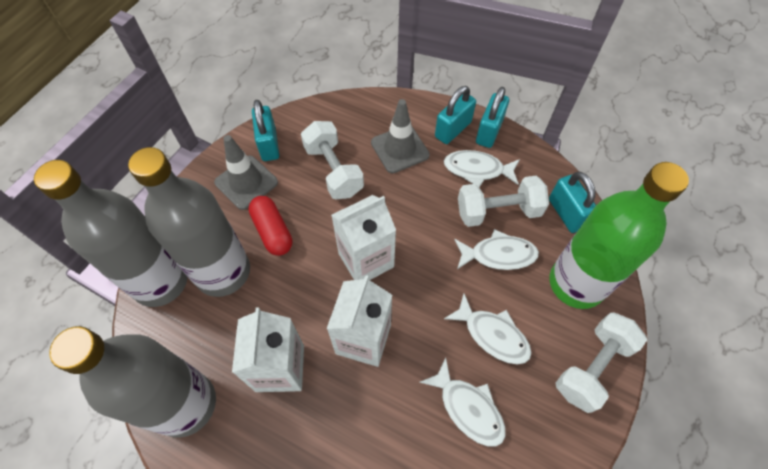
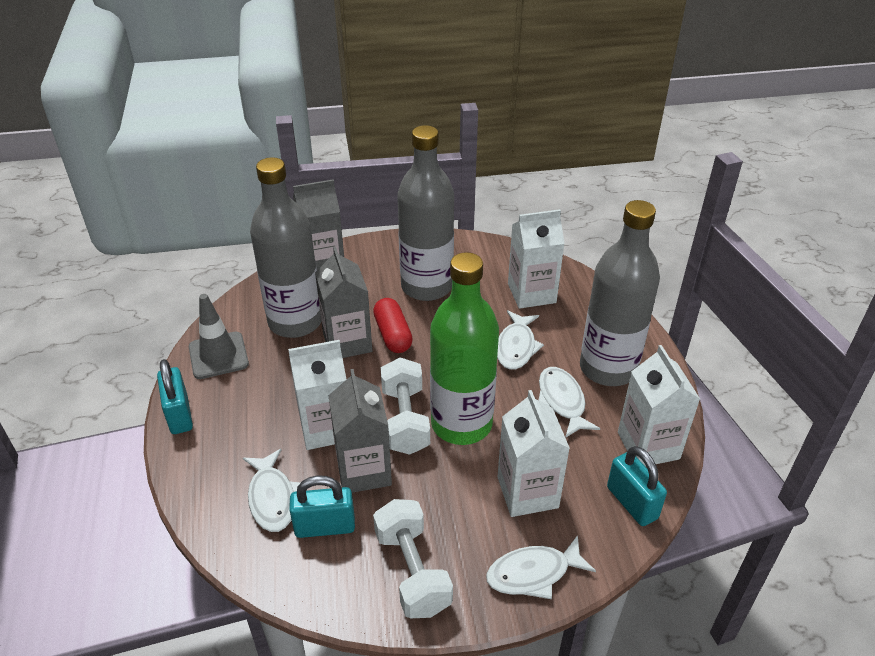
grey carton: 0 -> 3
grey traffic cone: 2 -> 1
turquoise padlock: 4 -> 3
white carton: 3 -> 4
white dumbbell: 3 -> 2

